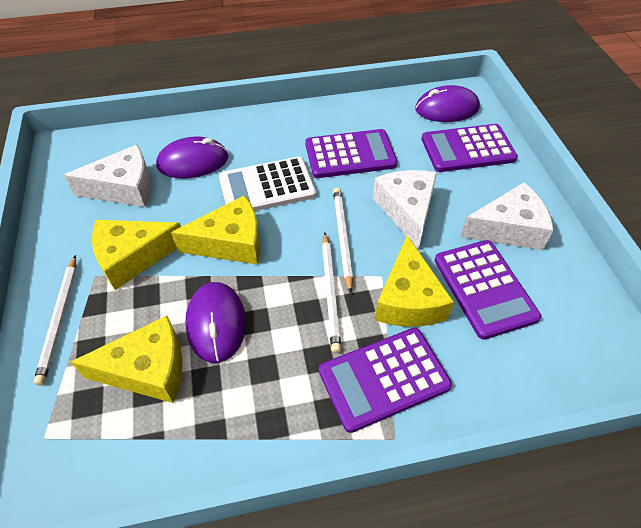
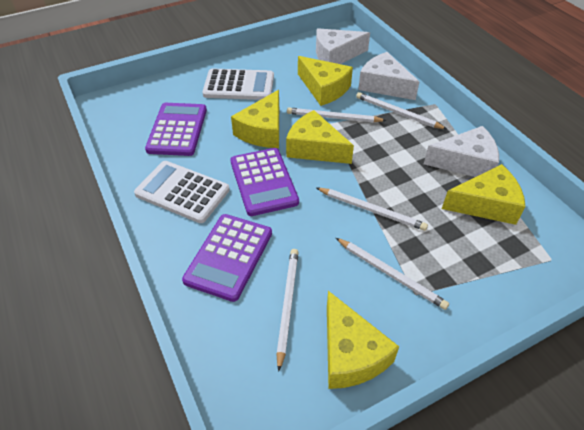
purple calculator: 4 -> 3
purple mouse: 3 -> 0
white calculator: 1 -> 2
white pencil: 3 -> 5
yellow cheese: 4 -> 5

